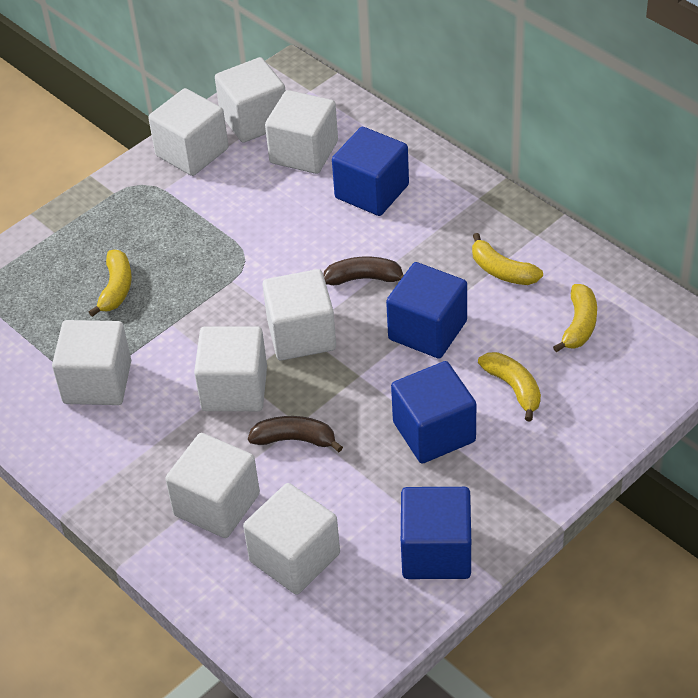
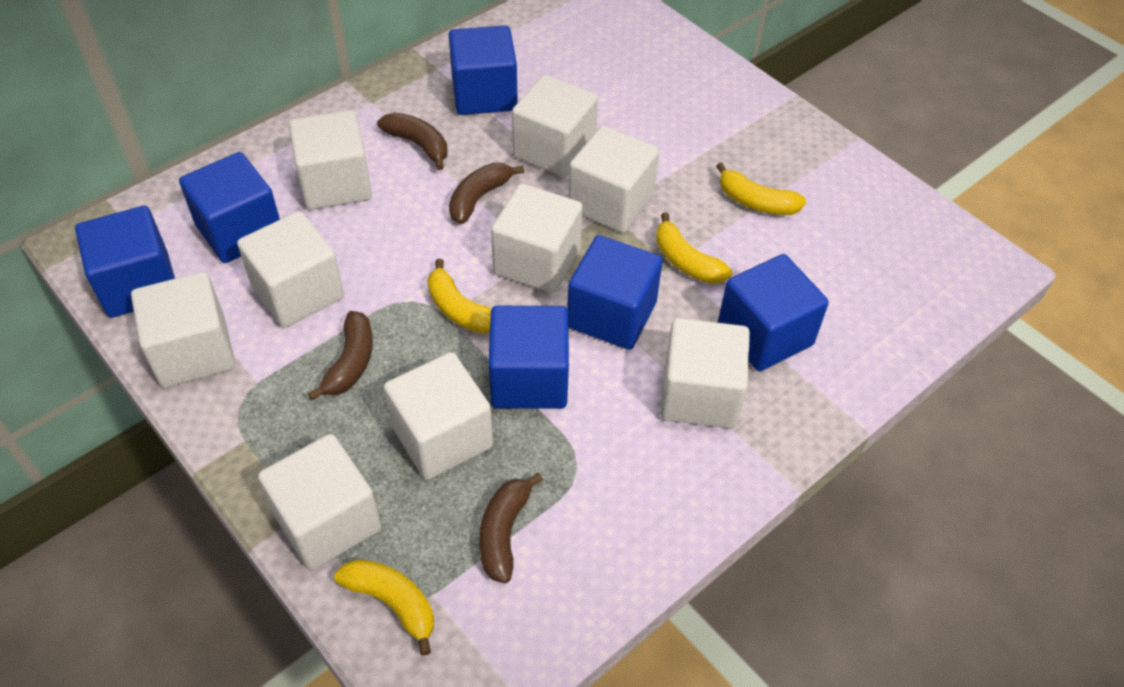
blue cube: 4 -> 6
brown banana: 2 -> 4
white cube: 8 -> 9

